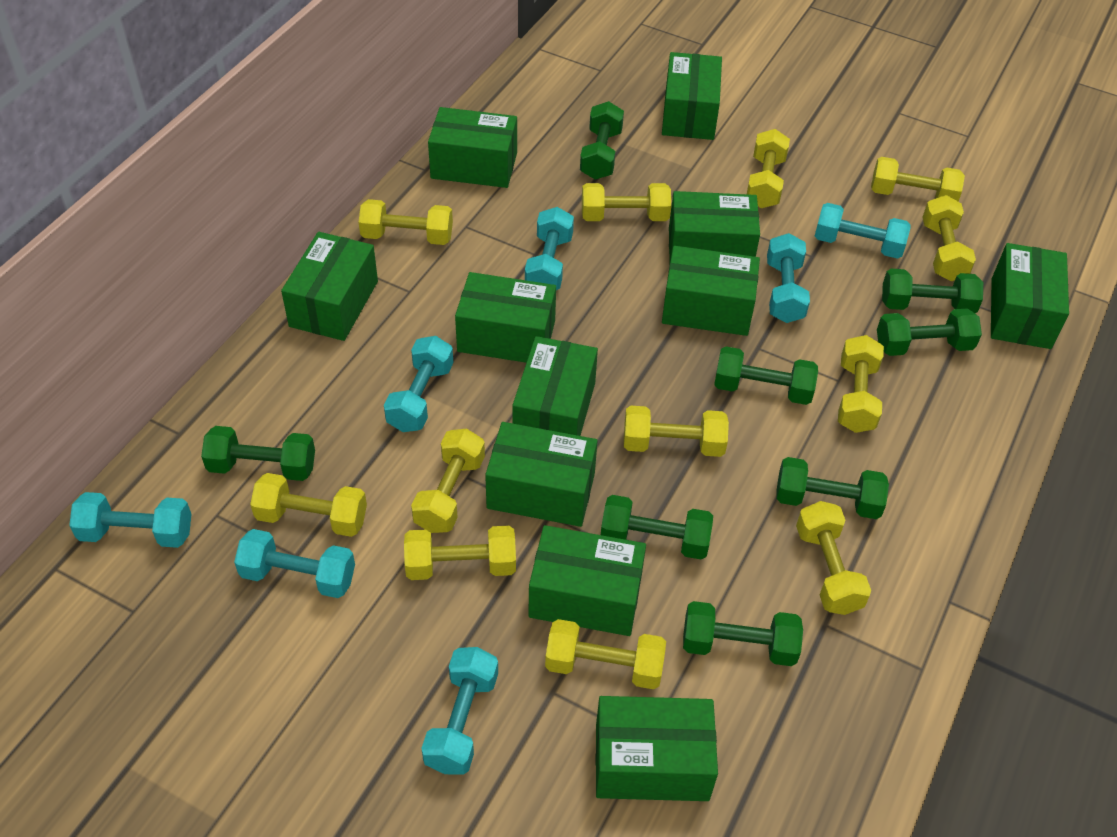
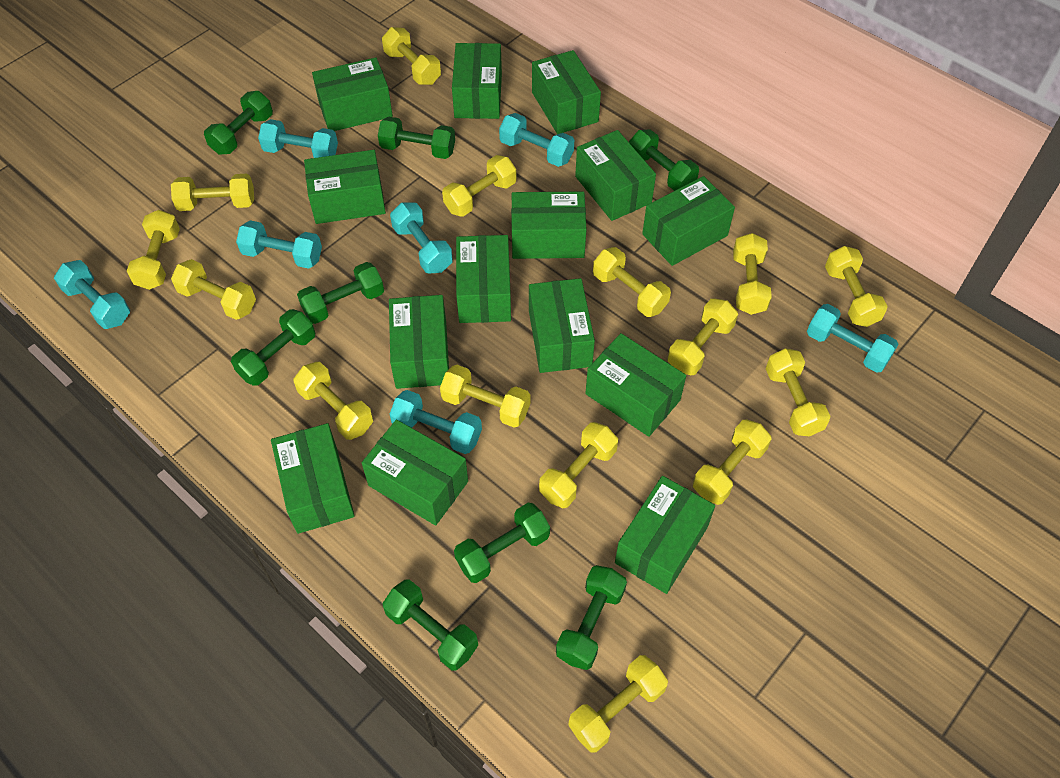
green box: 11 -> 14
yellow dumbbell: 12 -> 15

